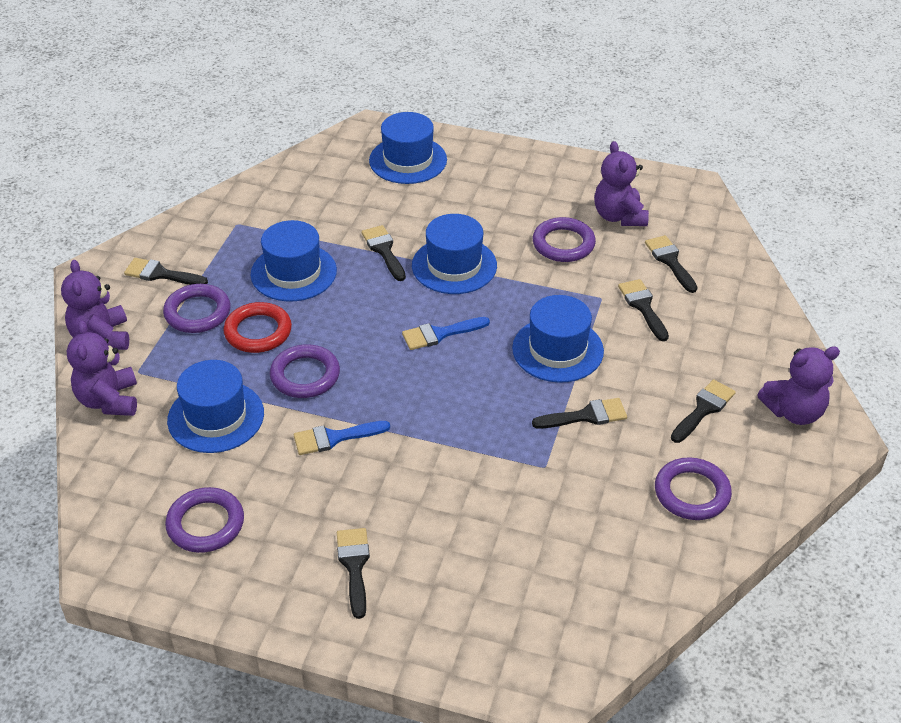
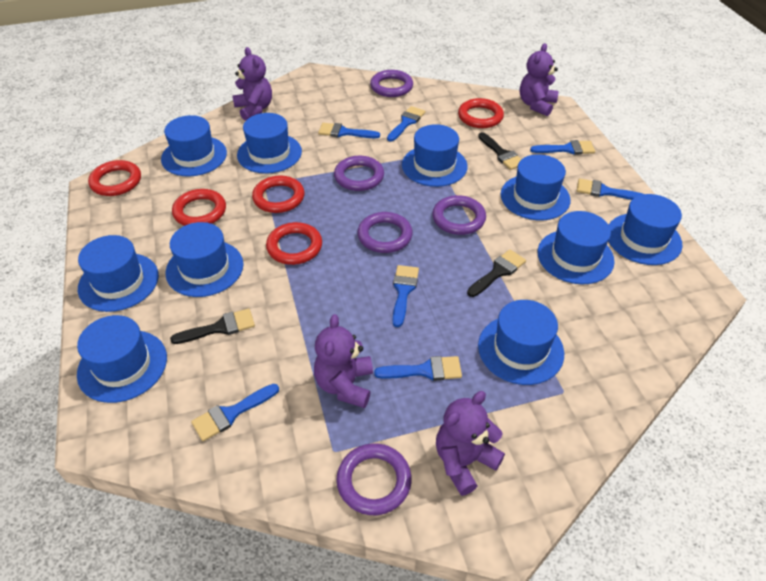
black brush: 7 -> 3
blue brush: 2 -> 7
blue hat: 5 -> 10
red ring: 1 -> 5

